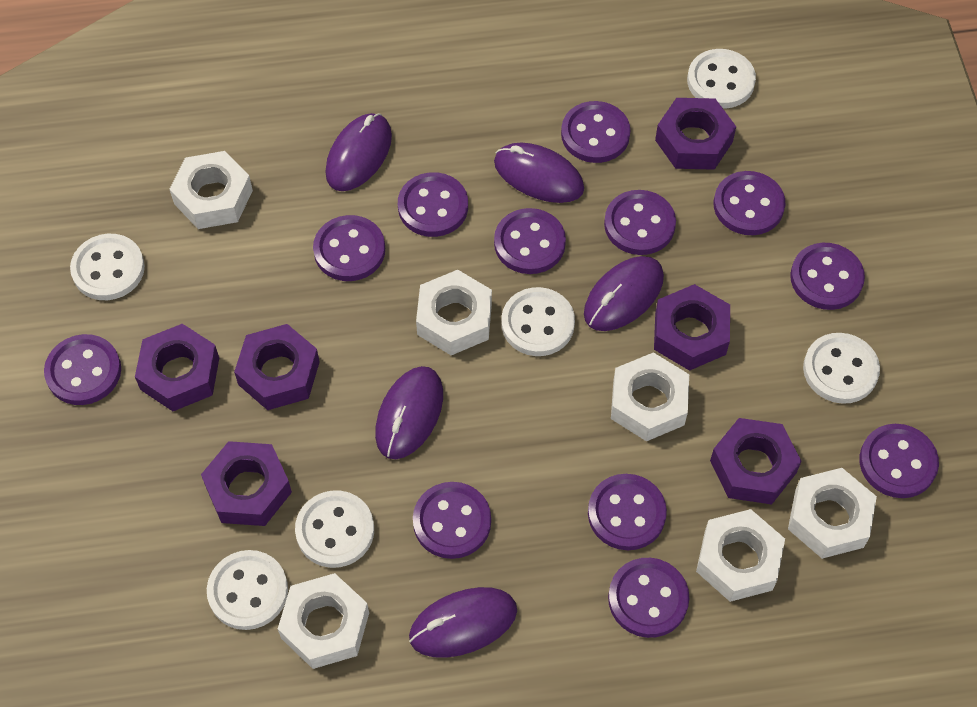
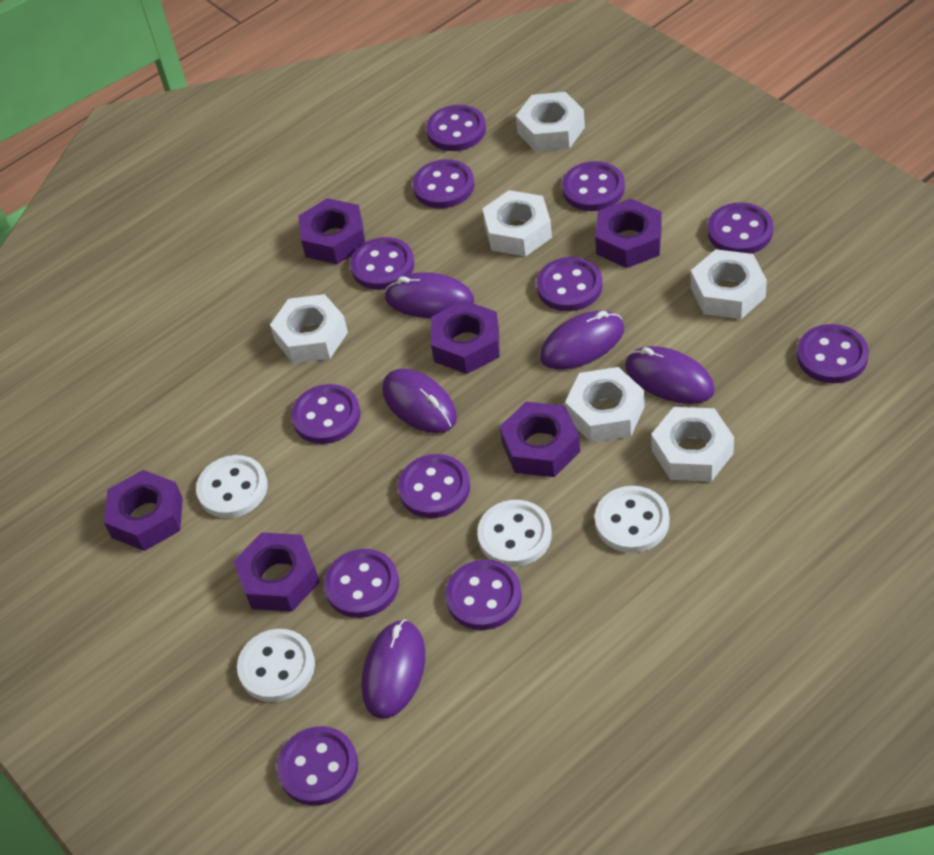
white button: 6 -> 4

